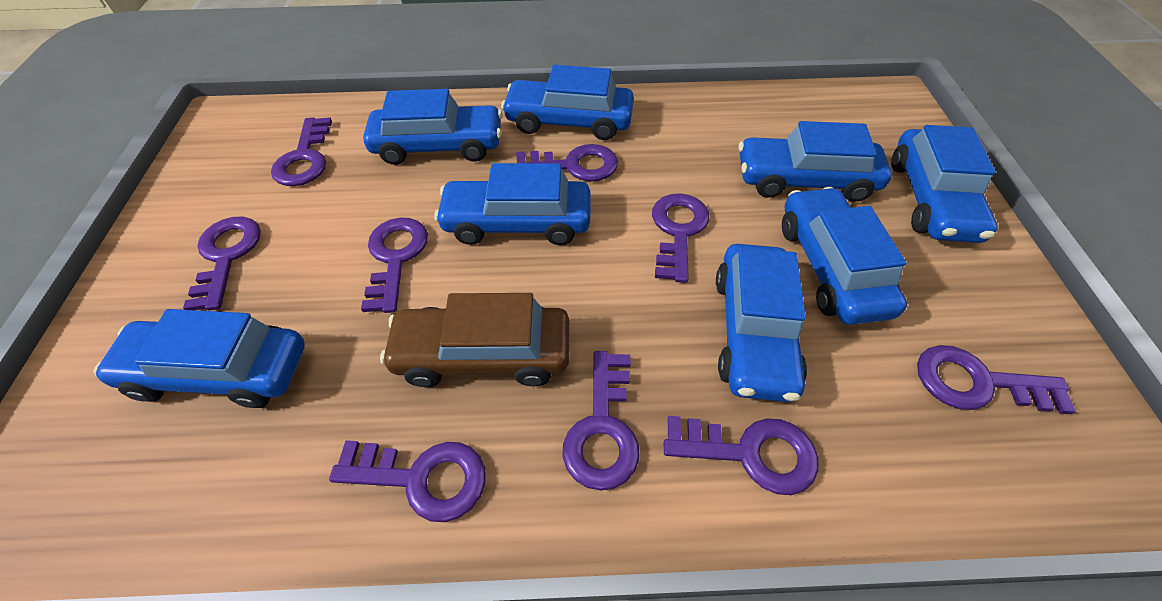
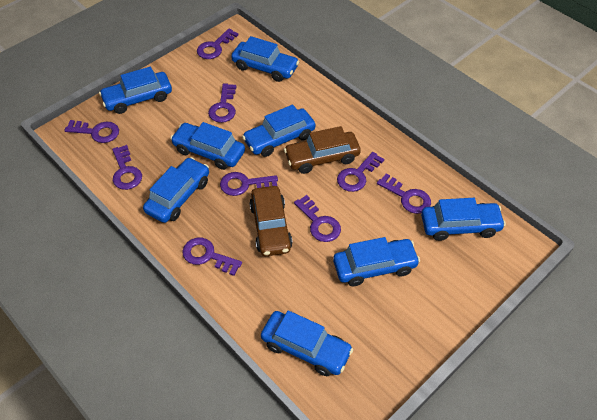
brown car: 1 -> 2

